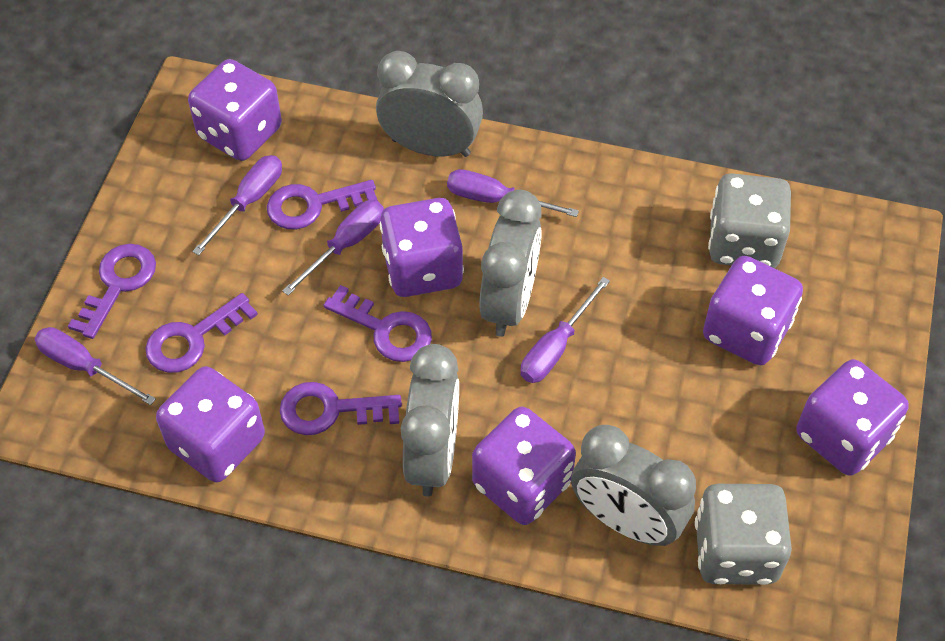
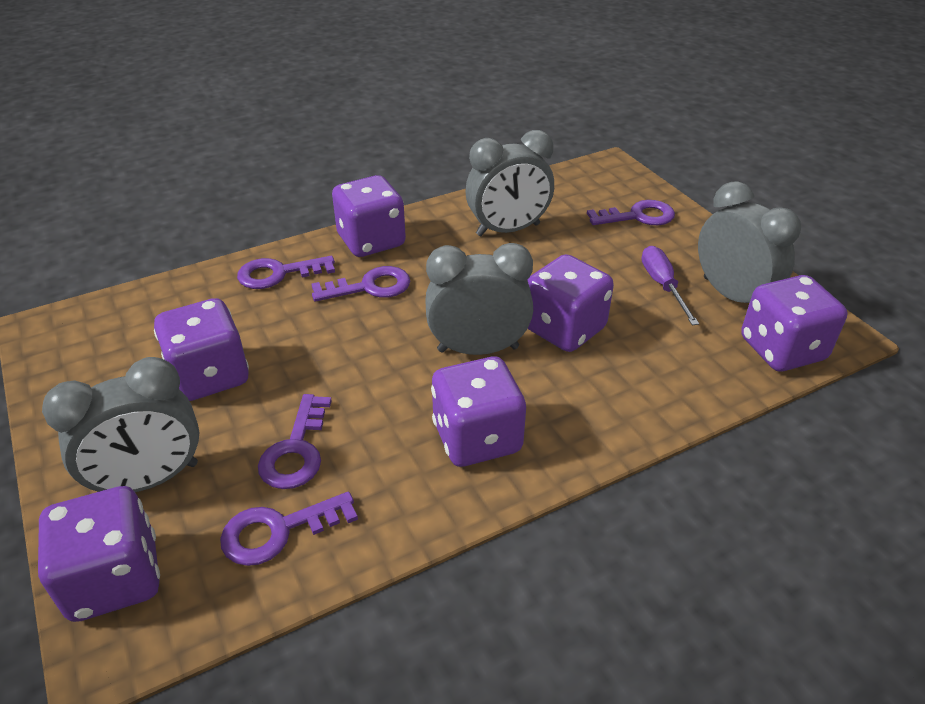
grey dice: 2 -> 0
purple screwdriver: 5 -> 1

